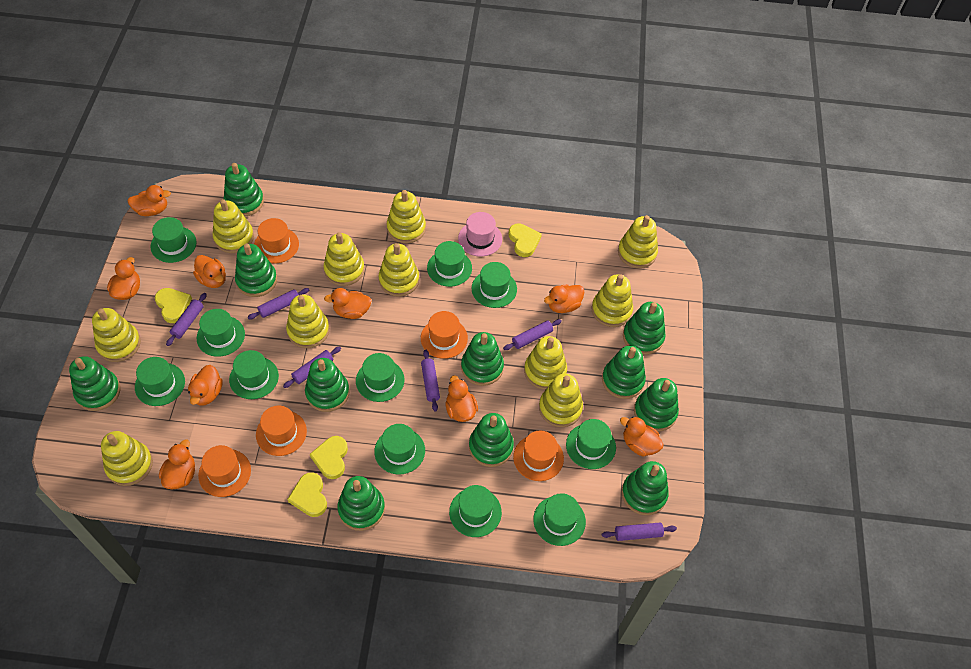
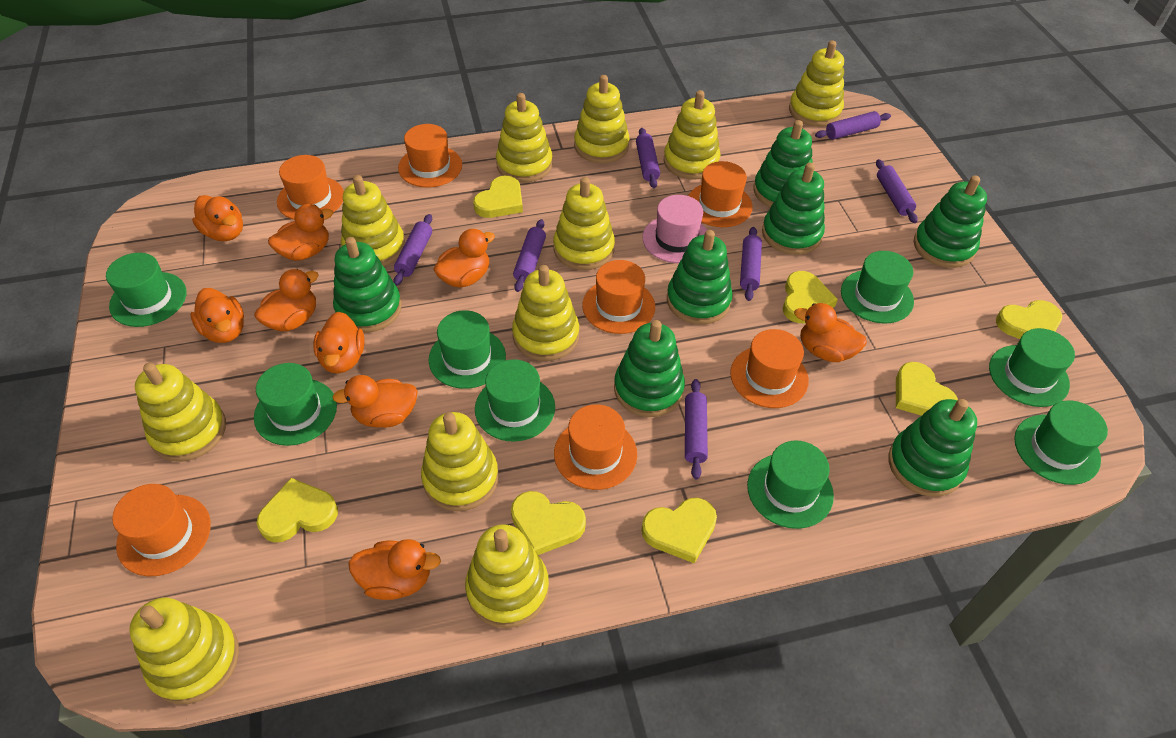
green hat: 11 -> 8
green stacking toy: 11 -> 7
orange hat: 5 -> 7
purple rolling pin: 6 -> 7
yellow heart: 4 -> 7

